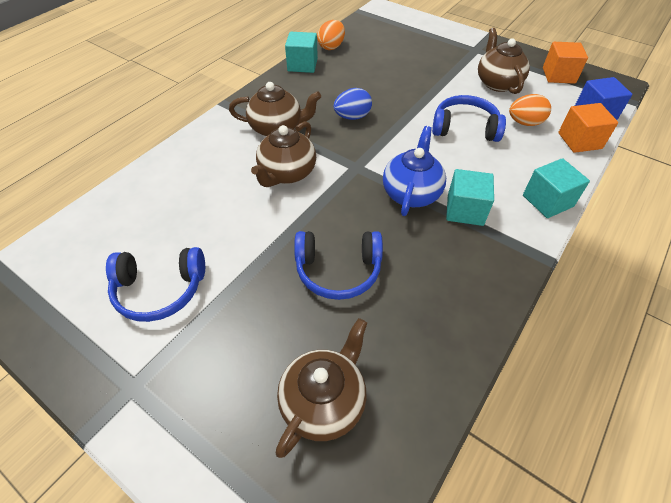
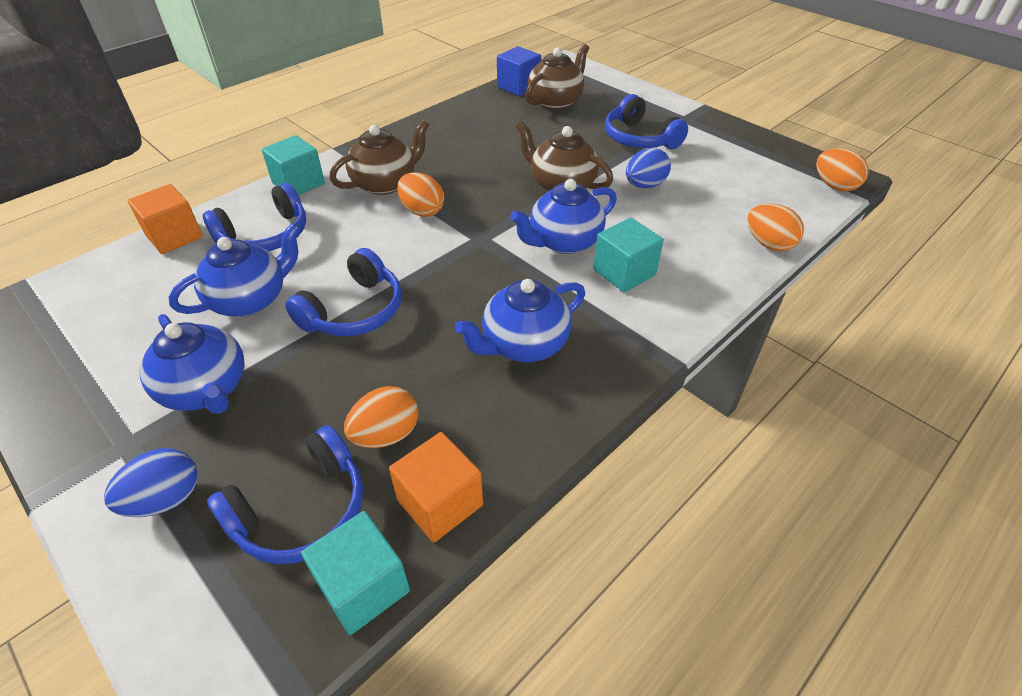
blue egg: 1 -> 2
blue headphones: 3 -> 4
blue teapot: 1 -> 4
brown teapot: 4 -> 3
orange egg: 2 -> 4

